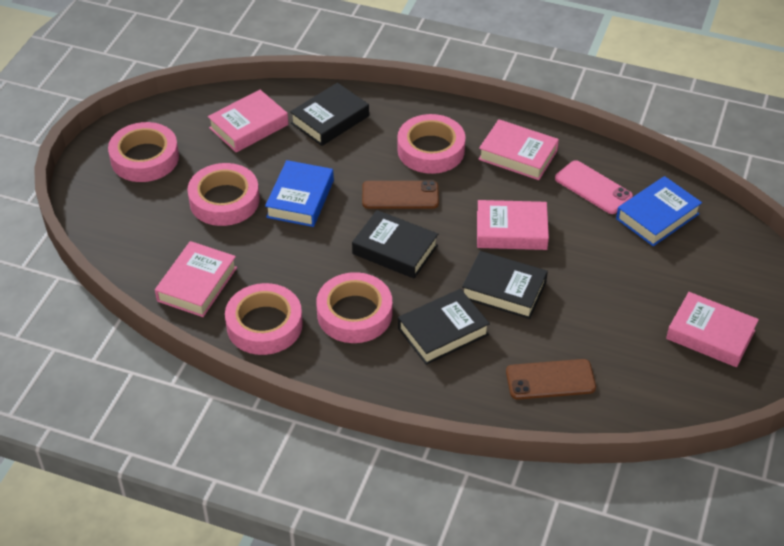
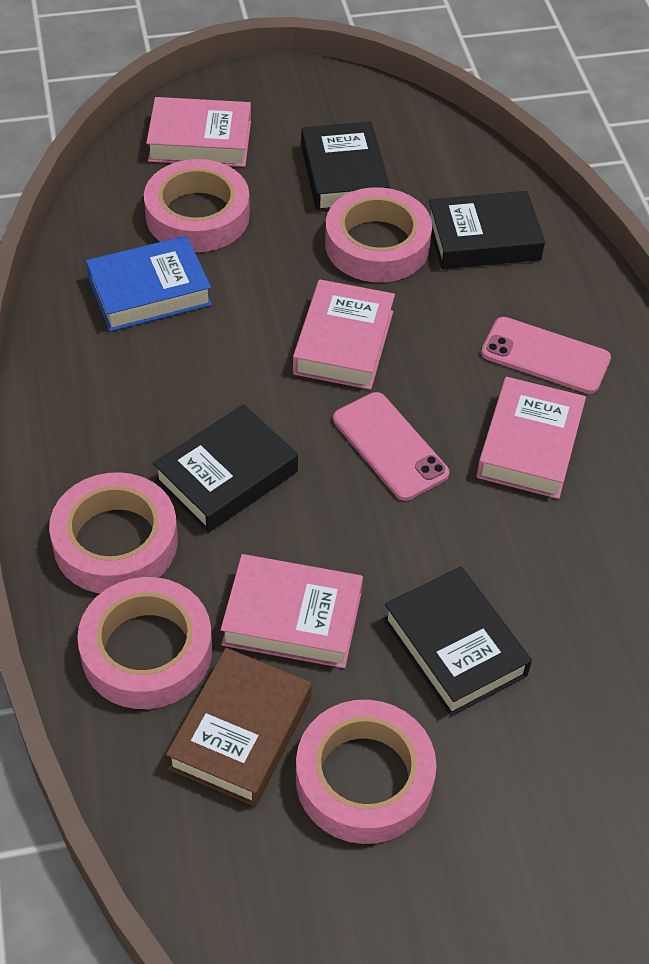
blue book: 2 -> 1
brown book: 0 -> 1
brown phone: 2 -> 0
pink book: 5 -> 4
pink phone: 1 -> 2

